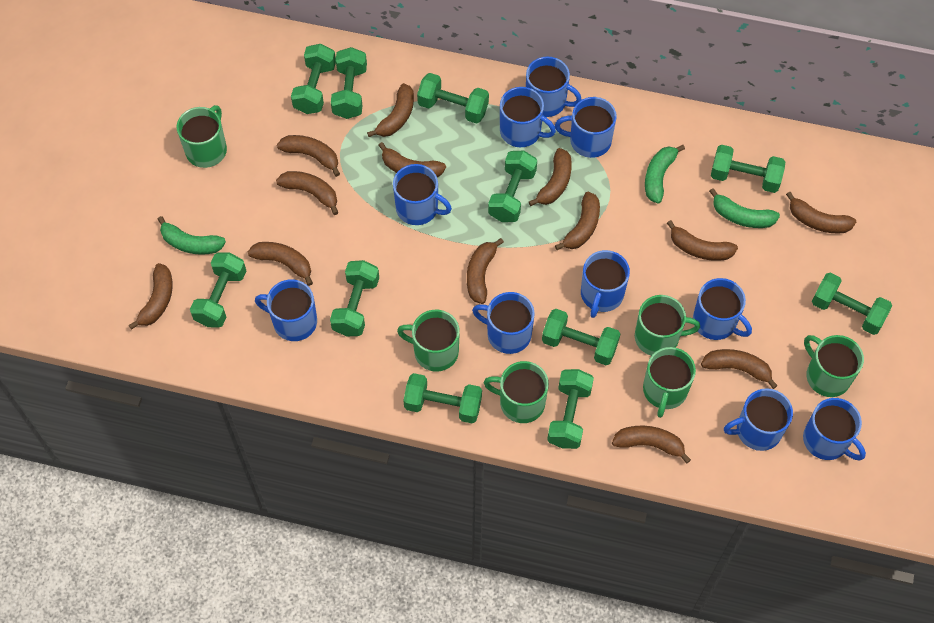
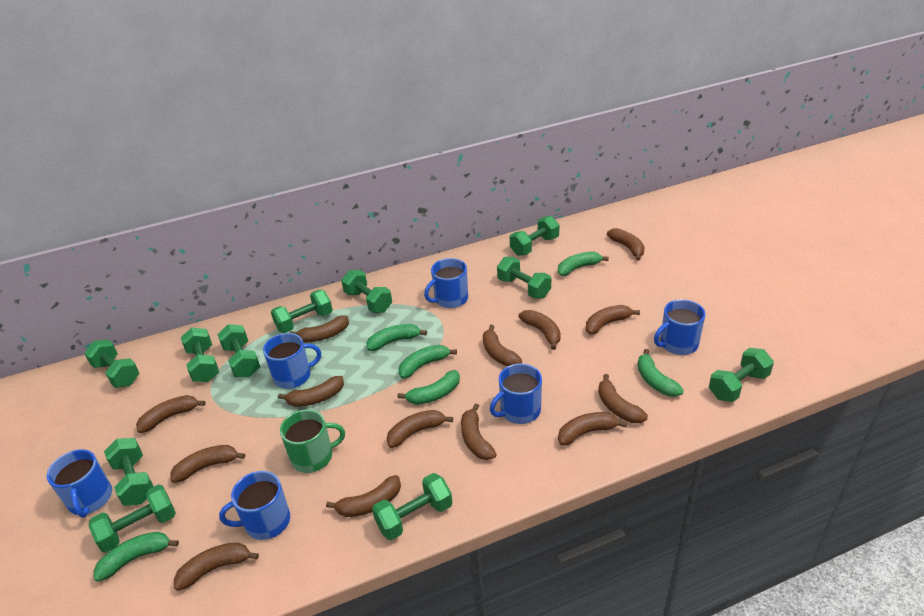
blue mug: 10 -> 6
brown banana: 13 -> 14
green banana: 3 -> 6
green mug: 6 -> 1

